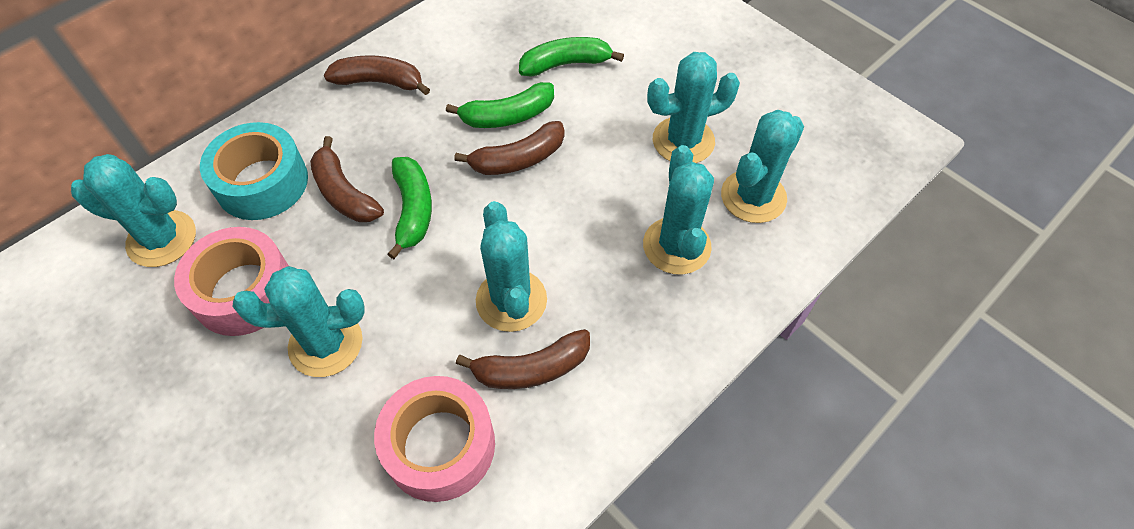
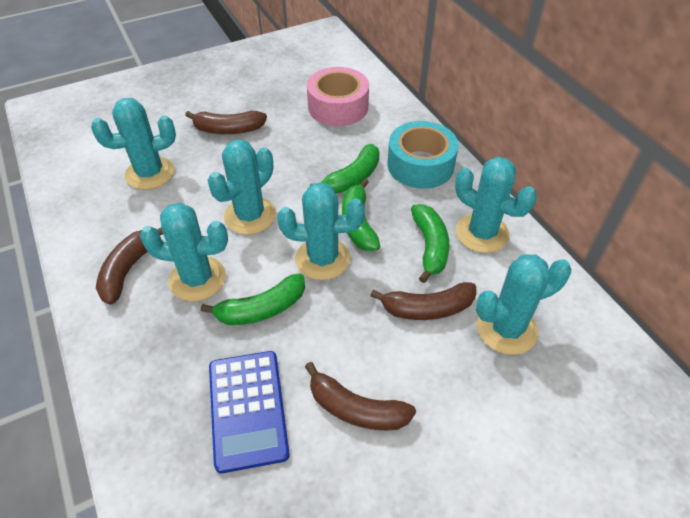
blue calculator: 0 -> 1
green banana: 3 -> 4
pink tape: 2 -> 1

